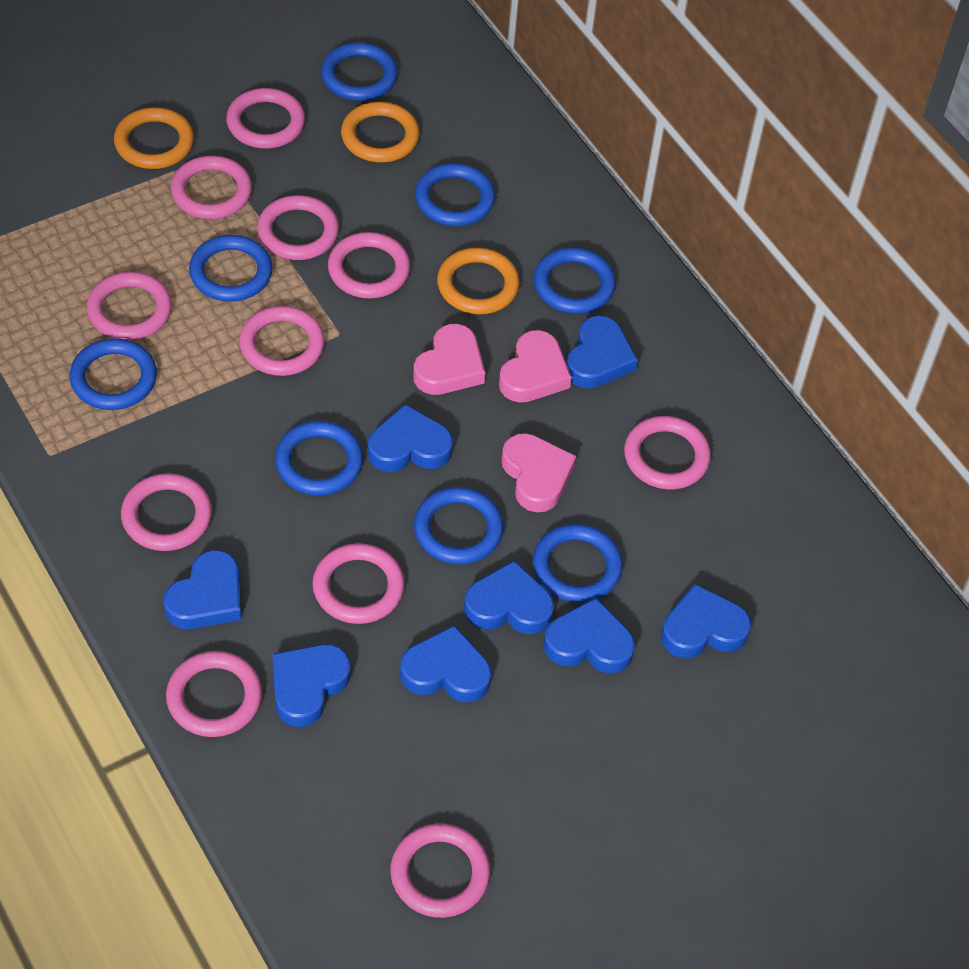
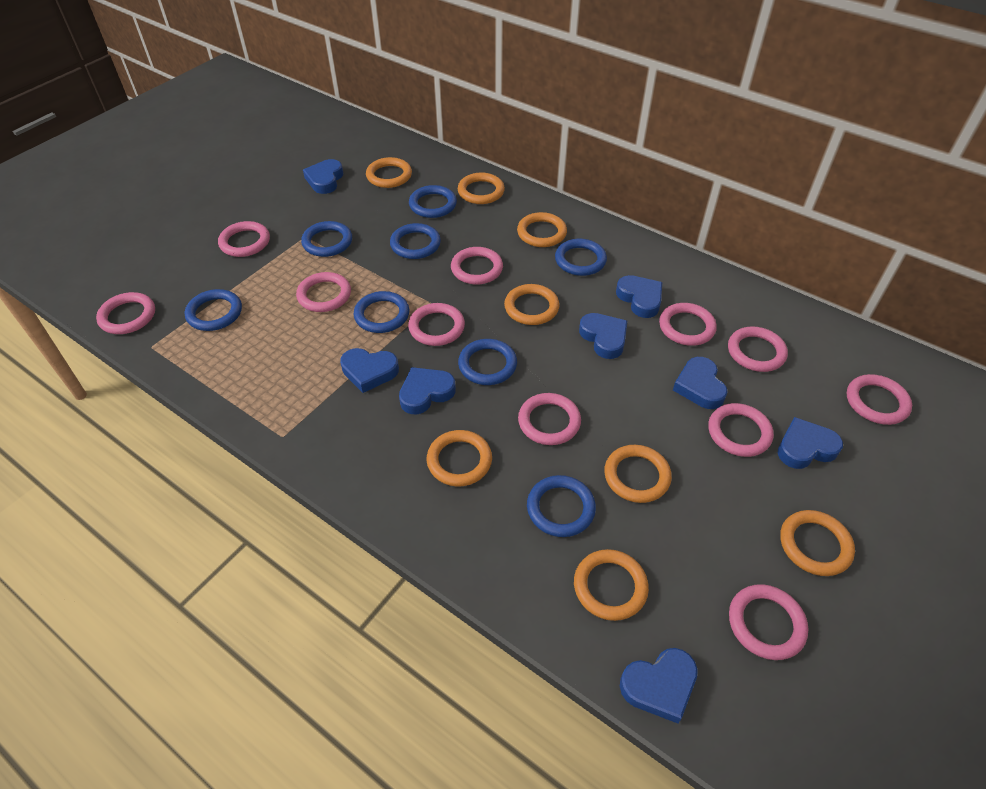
orange ring: 3 -> 8
pink heart: 3 -> 0

